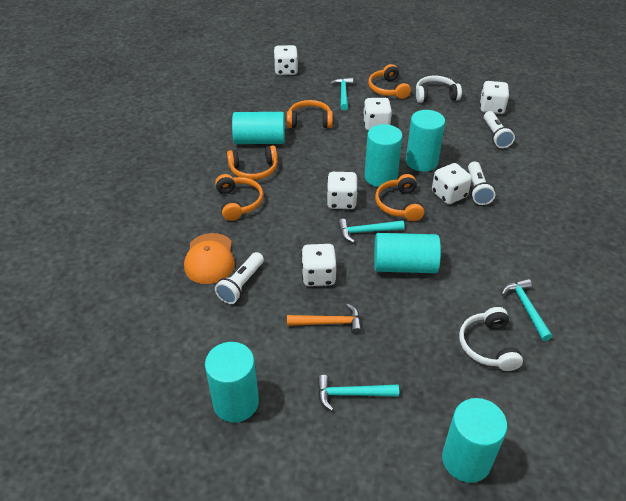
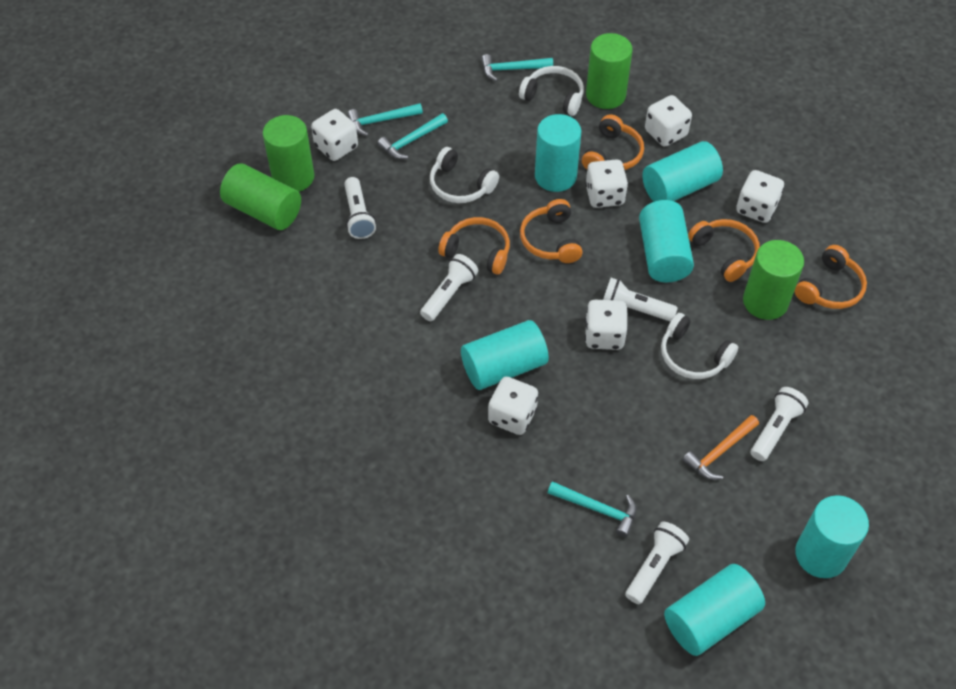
green cylinder: 0 -> 4
orange cap: 1 -> 0
white flashlight: 3 -> 5
white headphones: 2 -> 3

